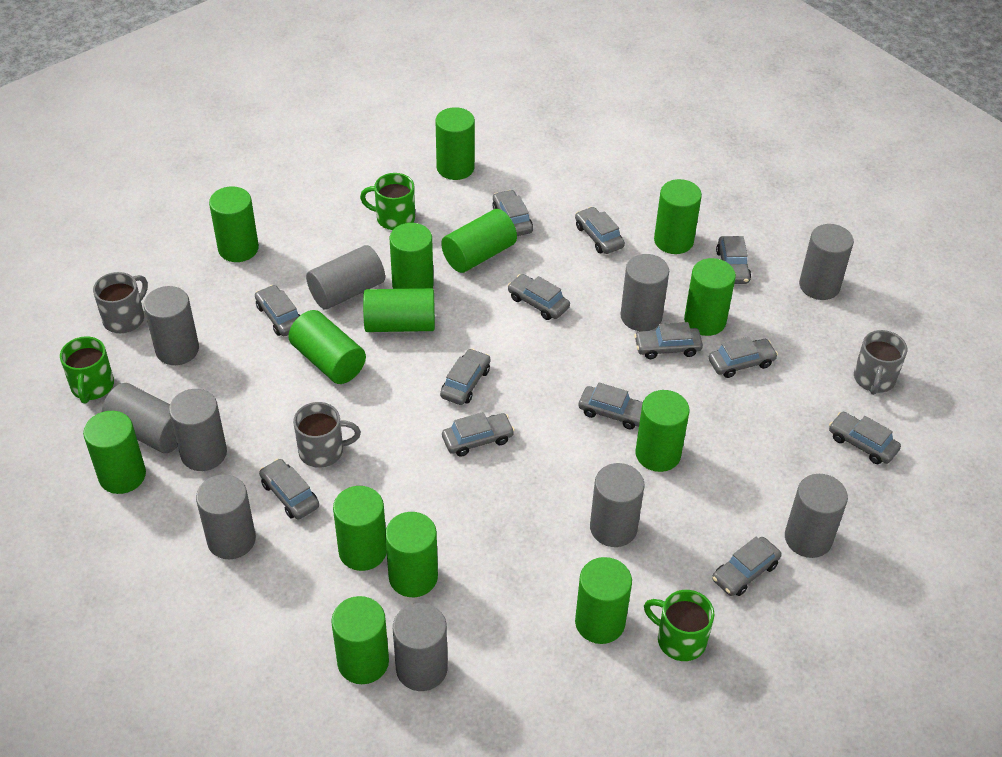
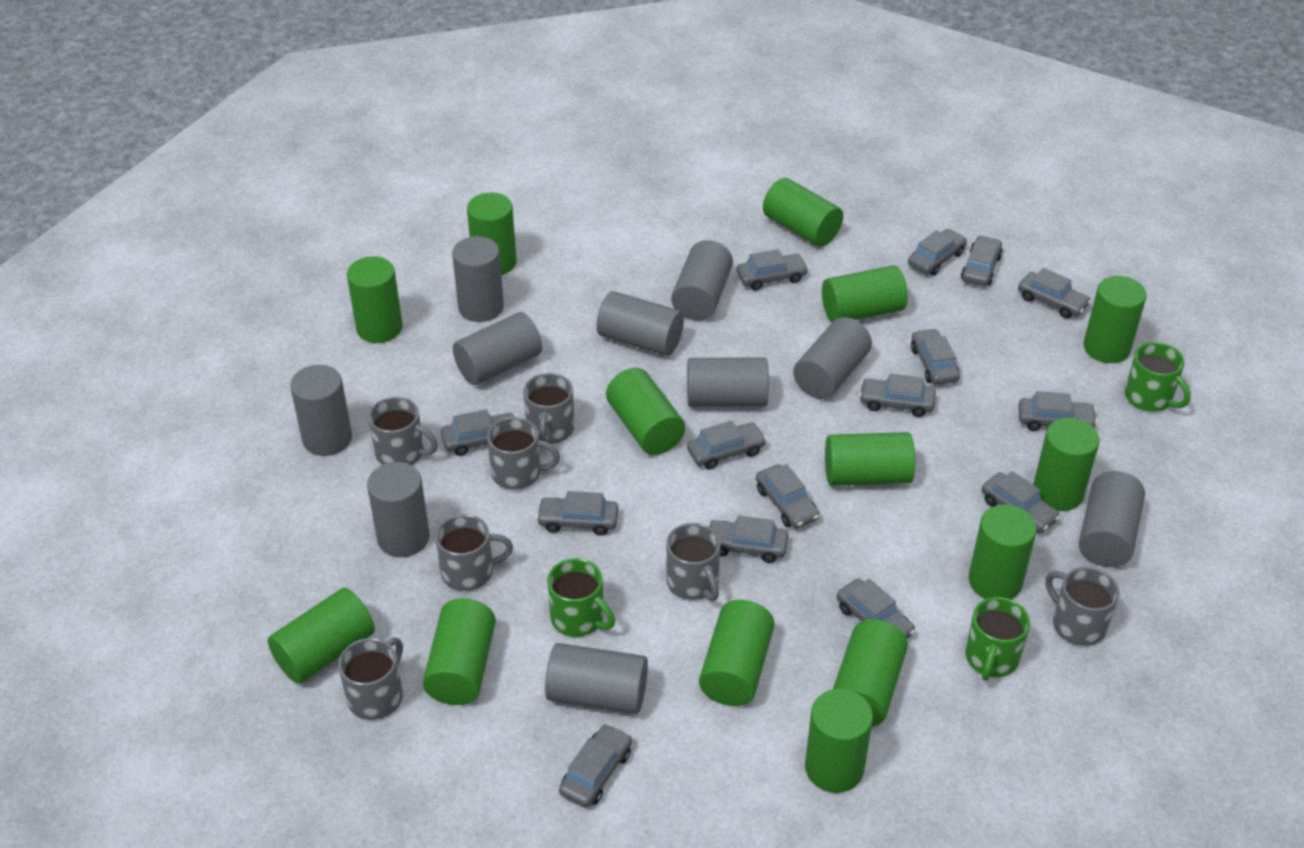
grey car: 13 -> 15
grey mug: 3 -> 7

